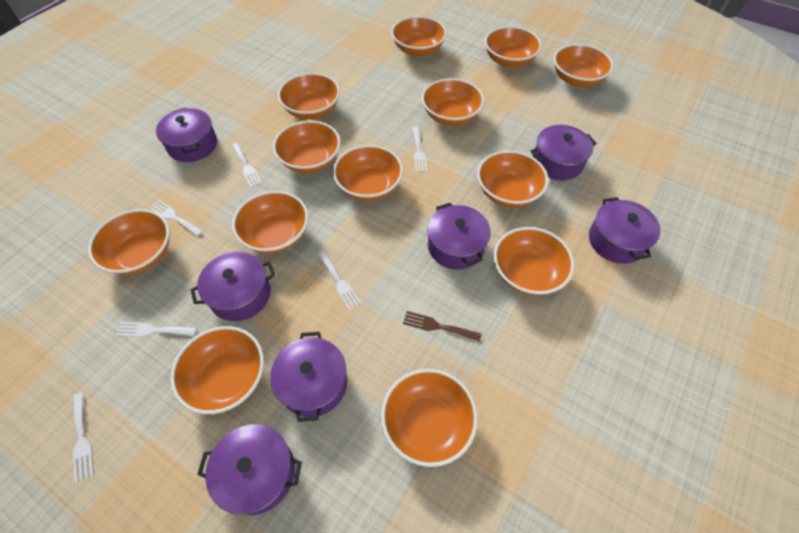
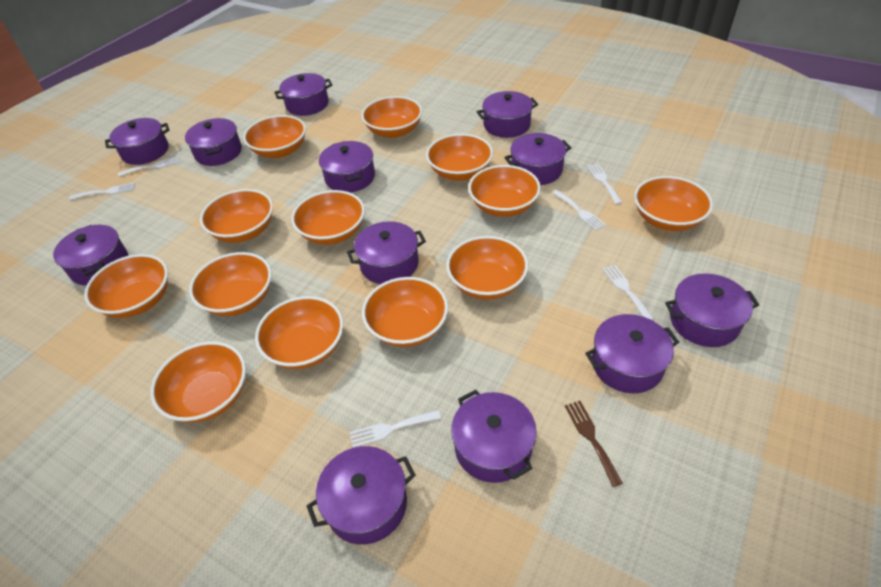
purple pot: 7 -> 12

